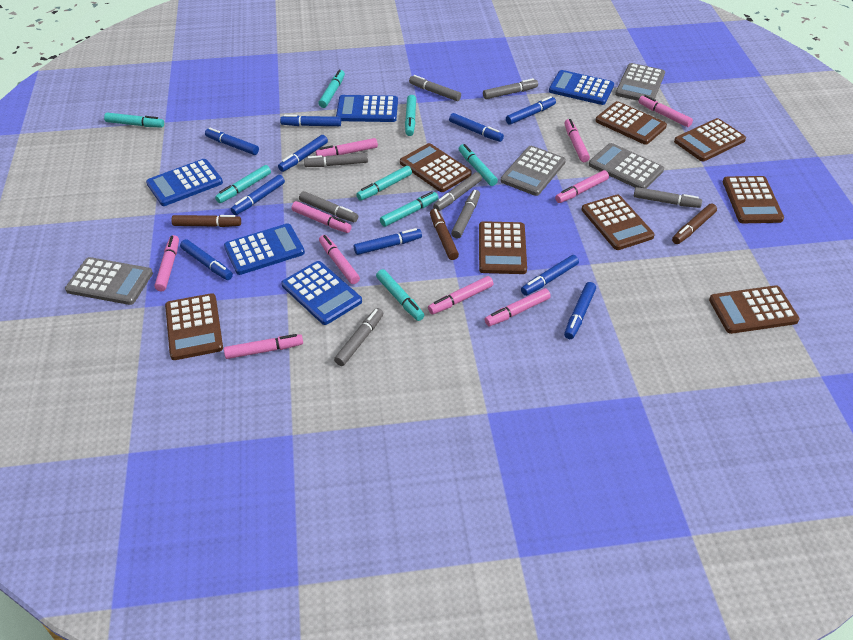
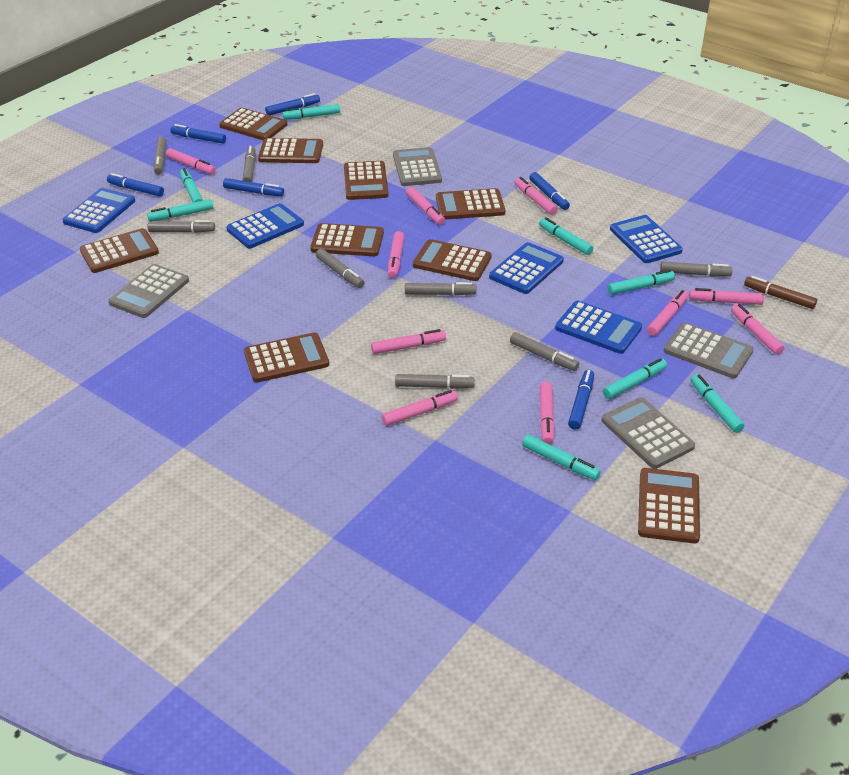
blue marker: 10 -> 6
brown calculator: 8 -> 9
brown marker: 3 -> 1

